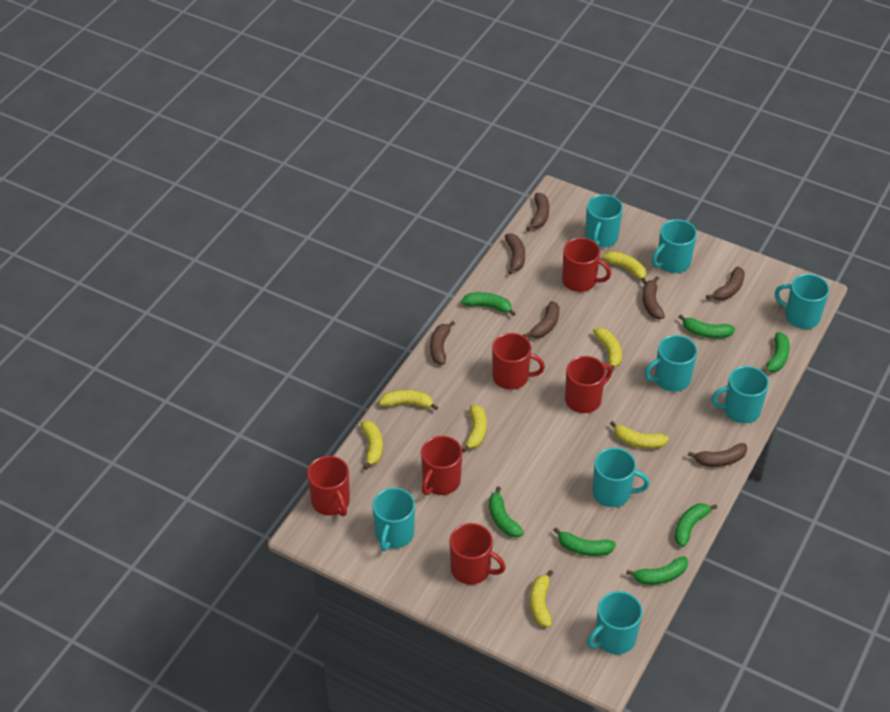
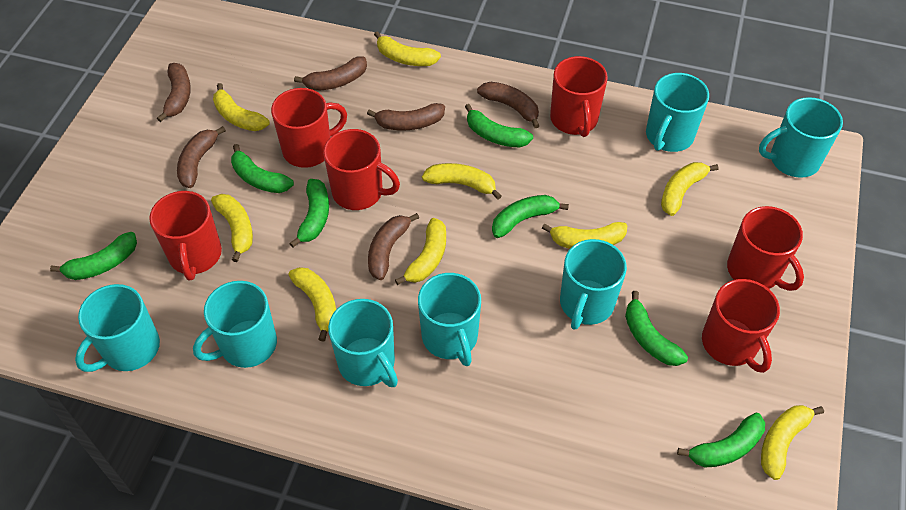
brown banana: 7 -> 6
turquoise mug: 8 -> 7
yellow banana: 7 -> 9

